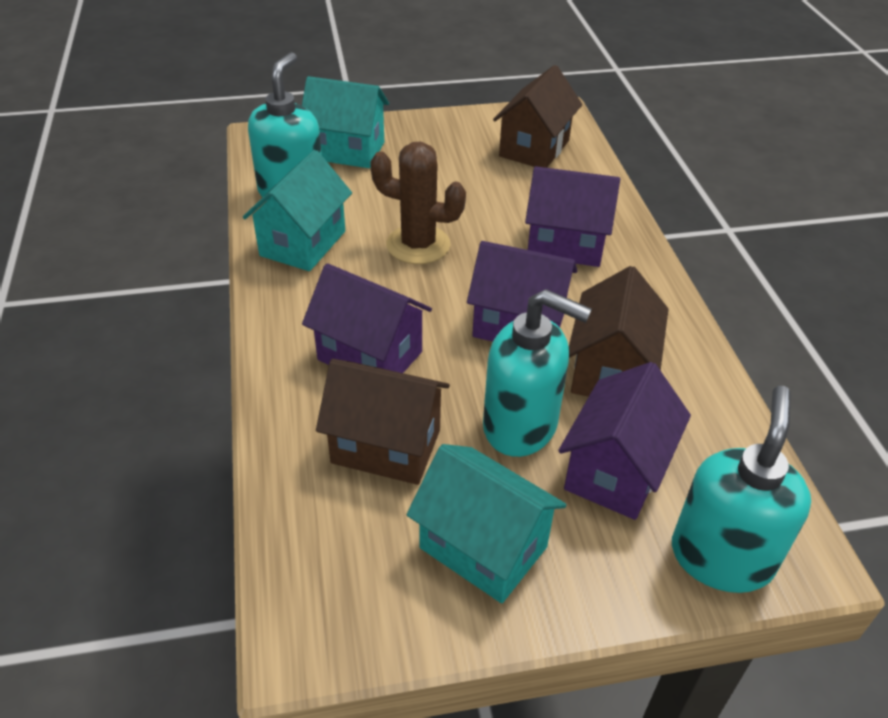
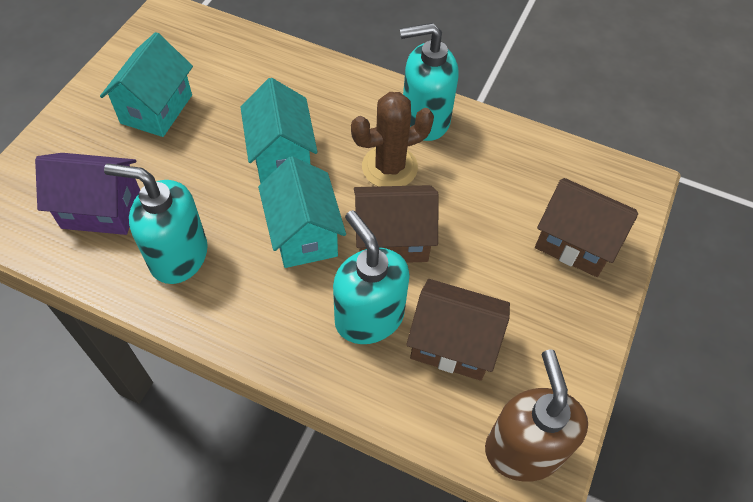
brown soap dispenser: 0 -> 1
purple house: 4 -> 1

